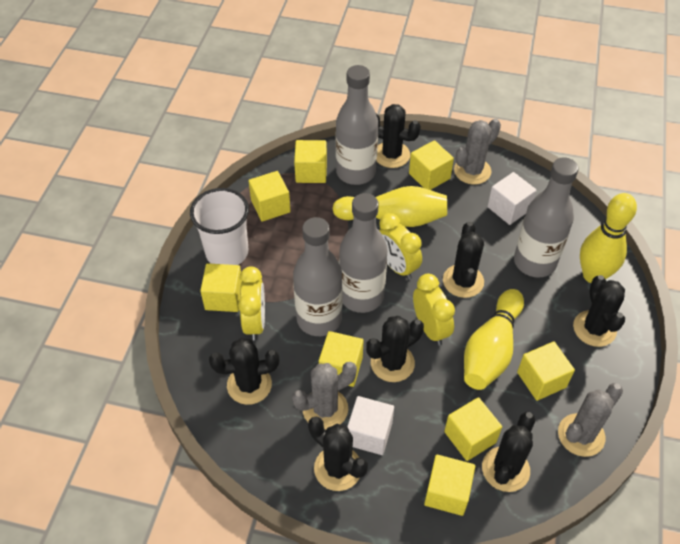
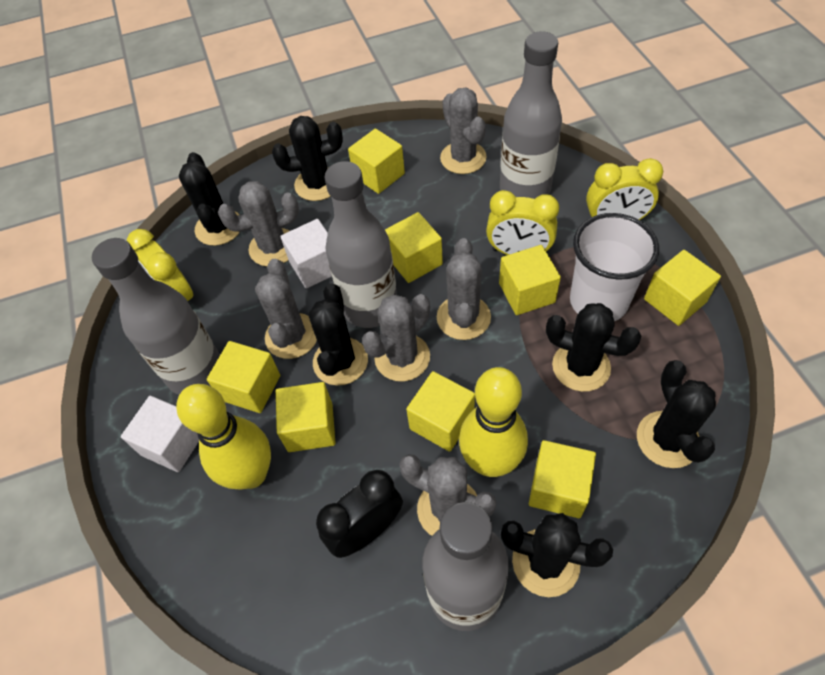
black cactus: 7 -> 6
black clock: 0 -> 1
grey cactus: 3 -> 6
yellow bowling pin: 3 -> 2

